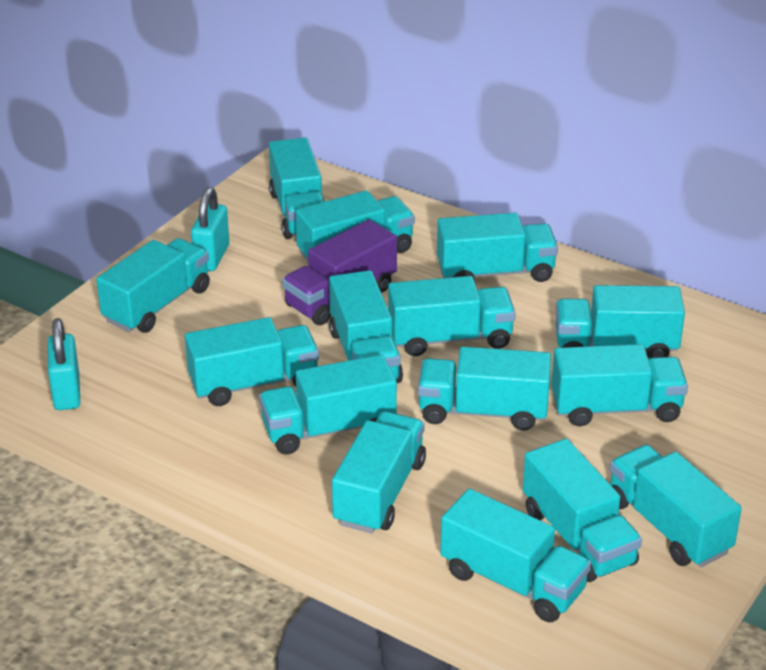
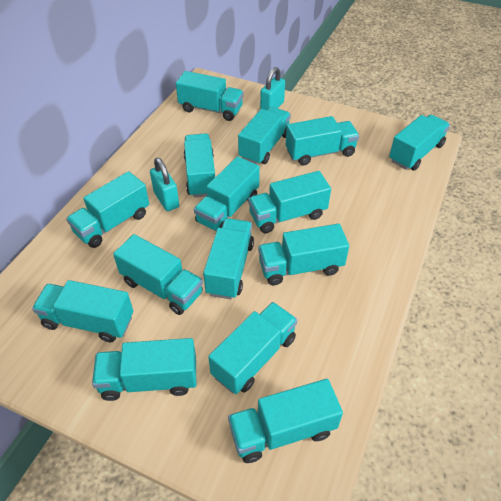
purple truck: 1 -> 0

